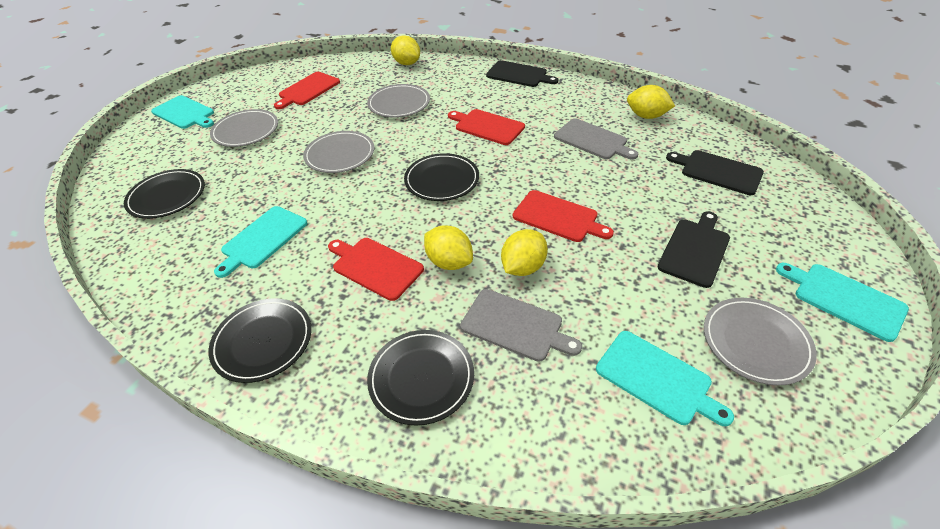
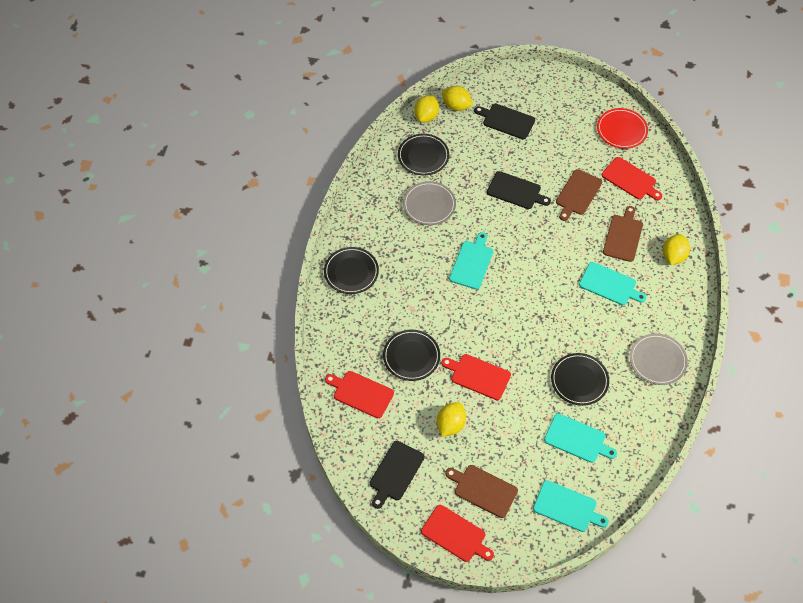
brown cutting board: 0 -> 3
grey cutting board: 2 -> 0
grey plate: 4 -> 2
red plate: 0 -> 1

